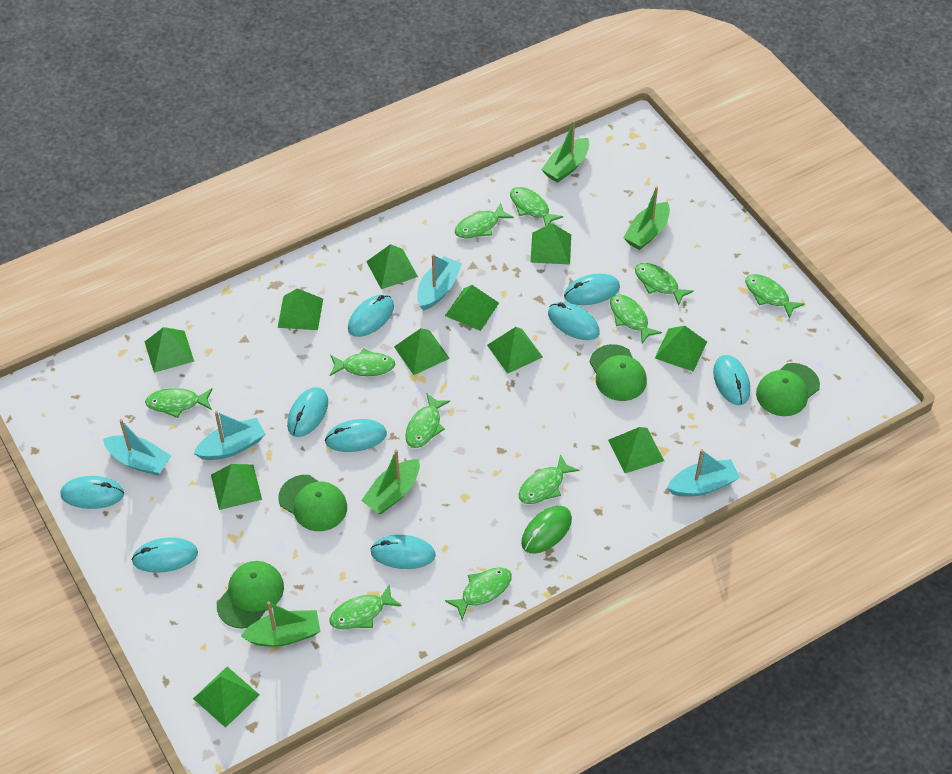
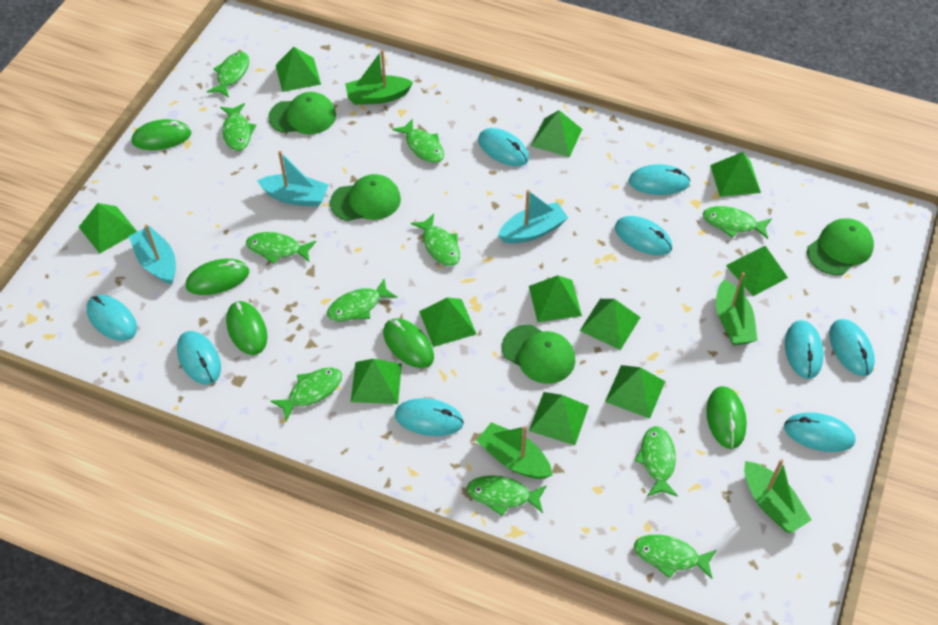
green mouse: 1 -> 5
turquoise boat: 4 -> 3

